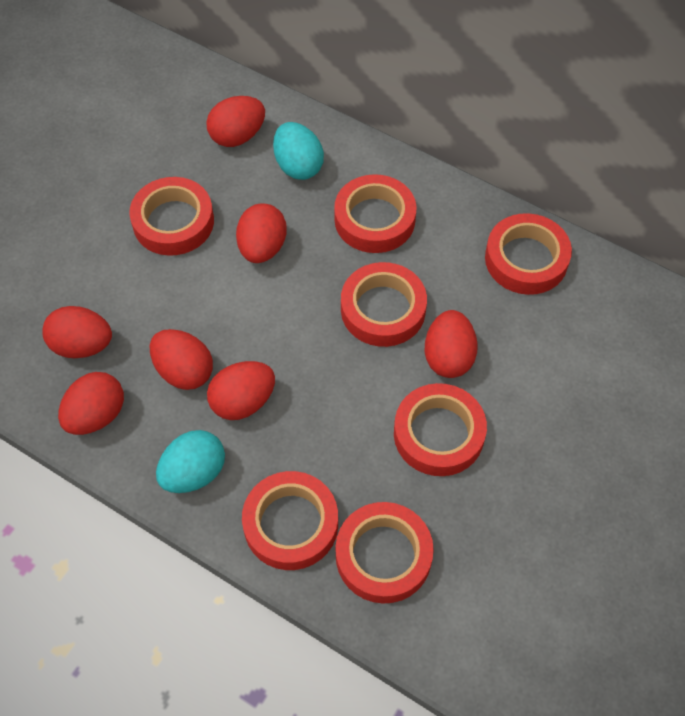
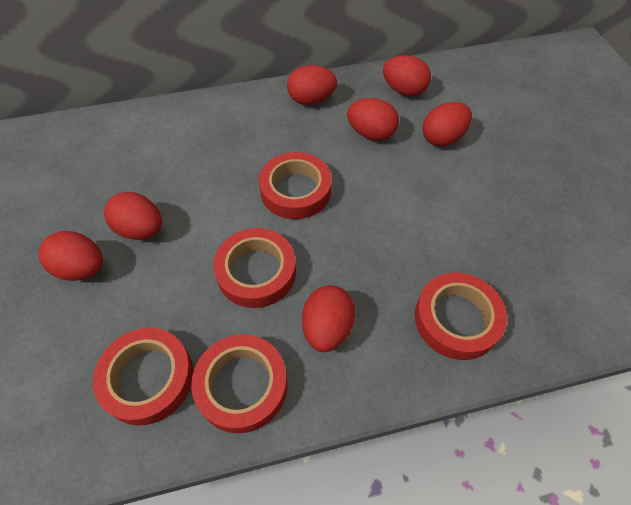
red tape: 7 -> 5
turquoise egg: 2 -> 0

